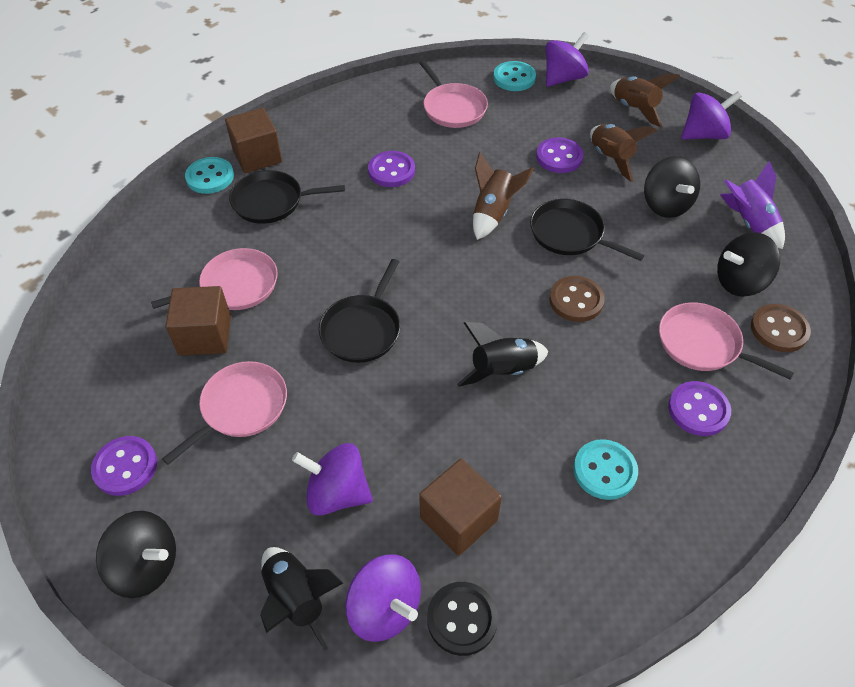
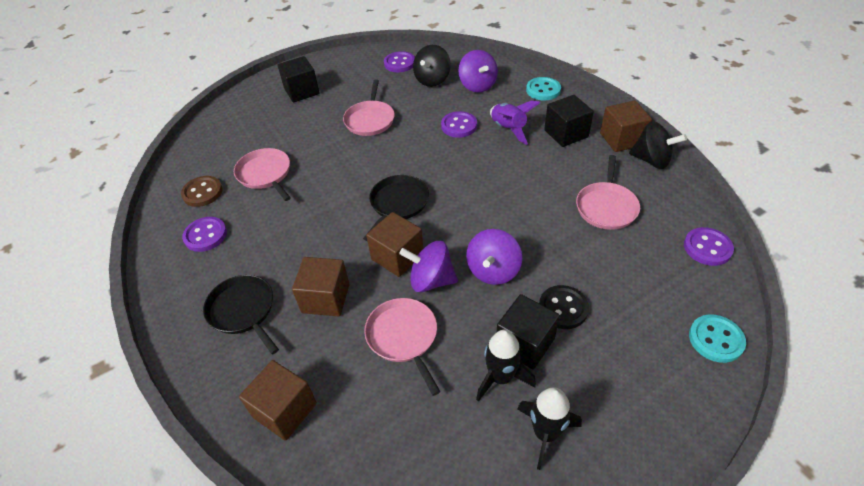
black cube: 0 -> 3
black pan: 3 -> 2
black spinning top: 3 -> 2
brown button: 2 -> 1
brown cube: 3 -> 4
brown rocket: 3 -> 0
purple spinning top: 4 -> 3
turquoise button: 3 -> 2

